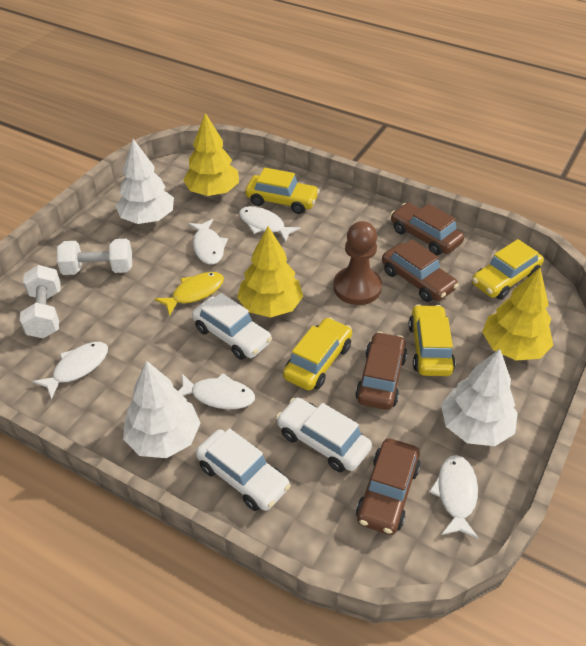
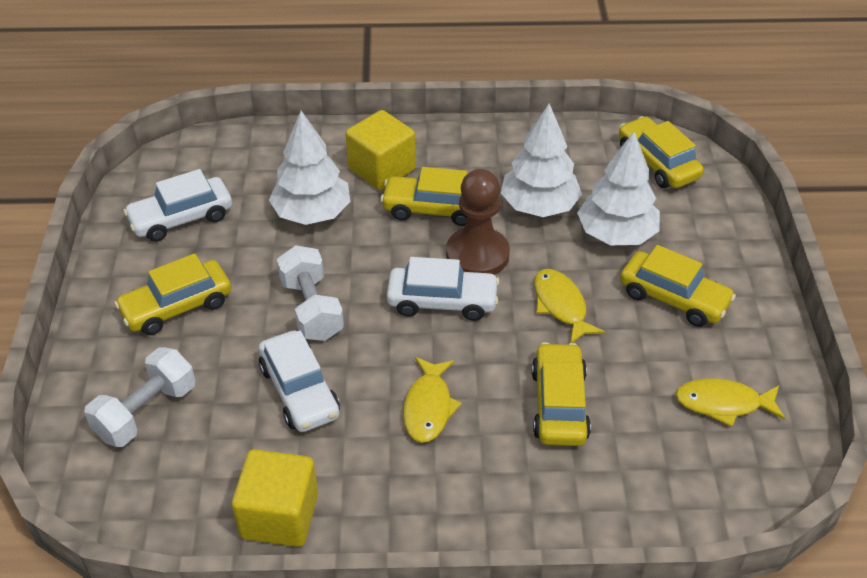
brown car: 4 -> 0
white fish: 5 -> 0
yellow car: 4 -> 5
yellow cube: 0 -> 2
yellow fish: 1 -> 3
yellow tree: 3 -> 0

